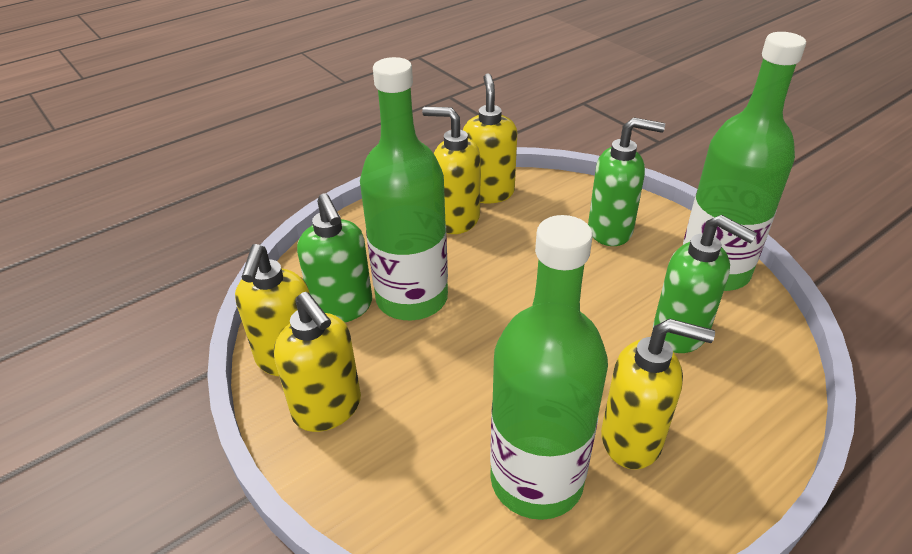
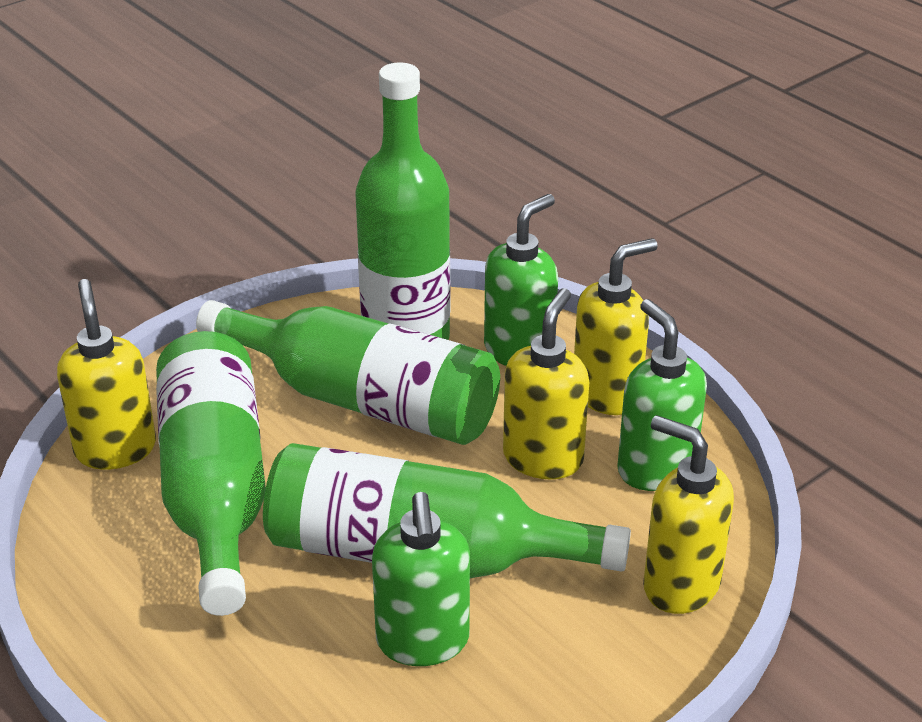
green bottle: 3 -> 4
yellow soap dispenser: 5 -> 4

